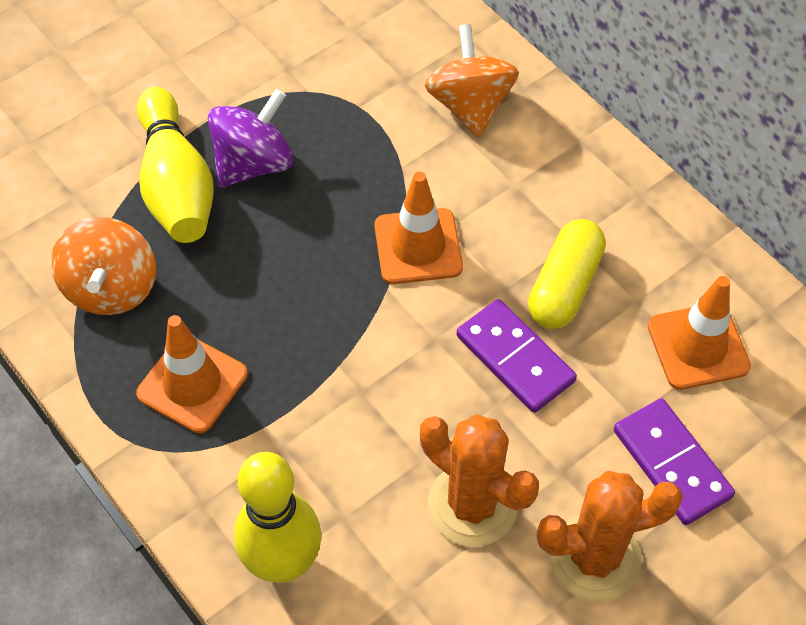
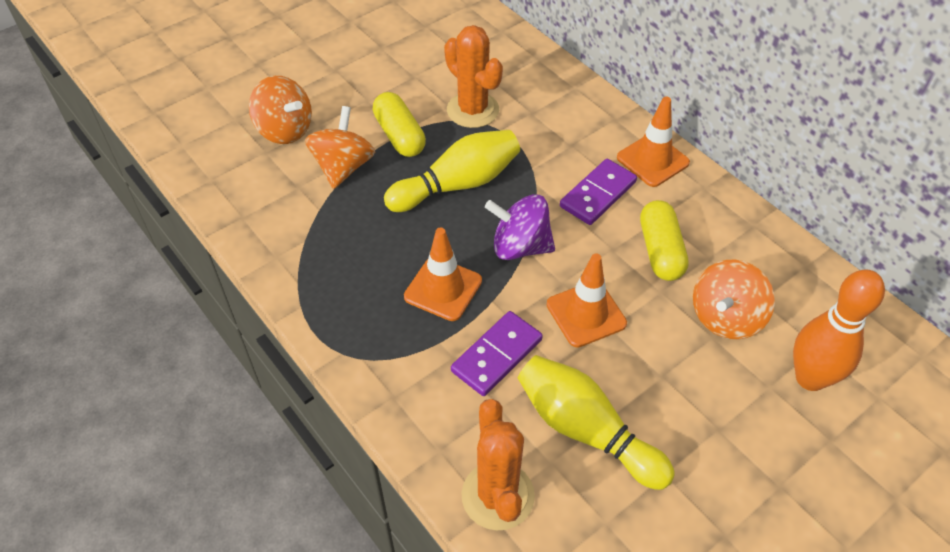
orange bowling pin: 0 -> 1
orange spinning top: 2 -> 3
yellow capsule: 1 -> 2

